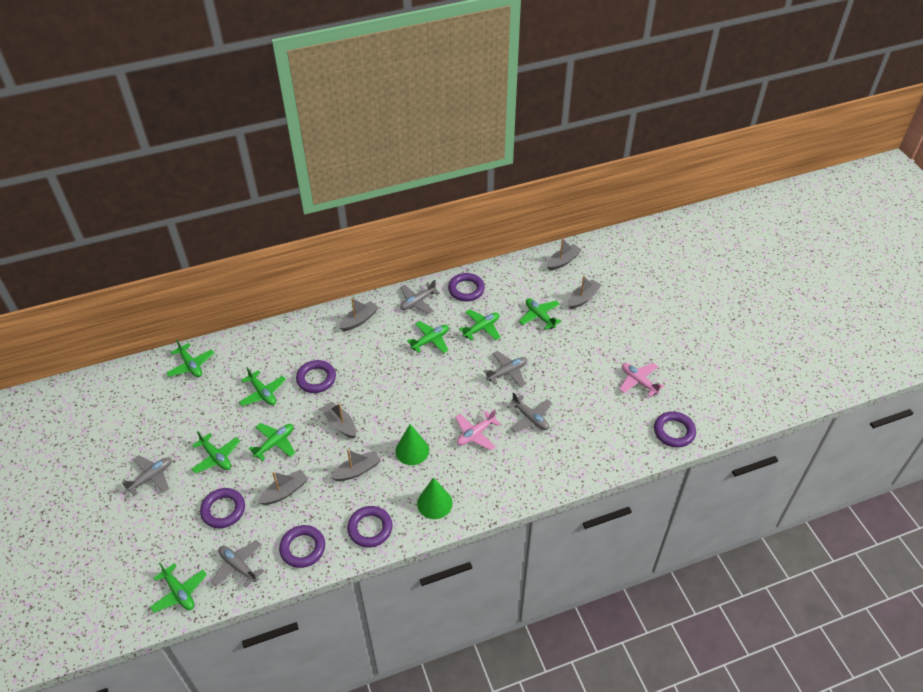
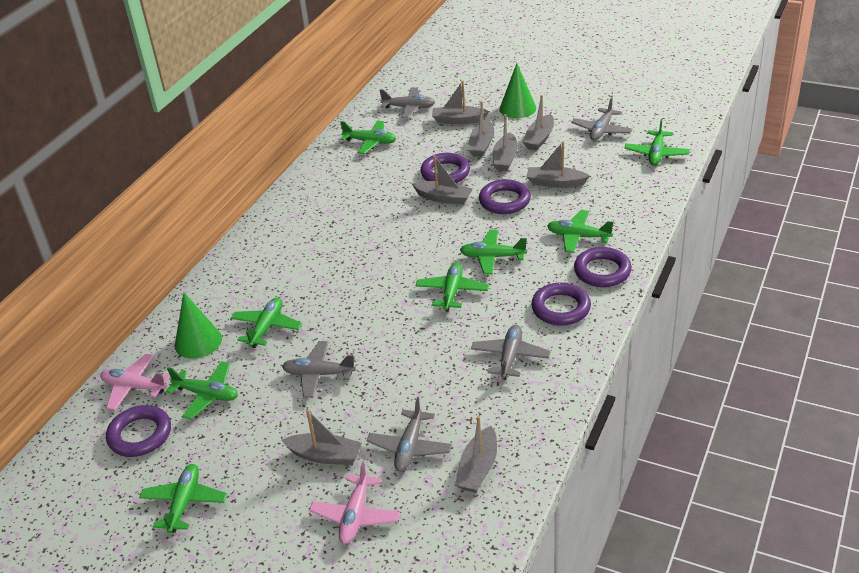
grey boat: 6 -> 8
purple ring: 6 -> 5

